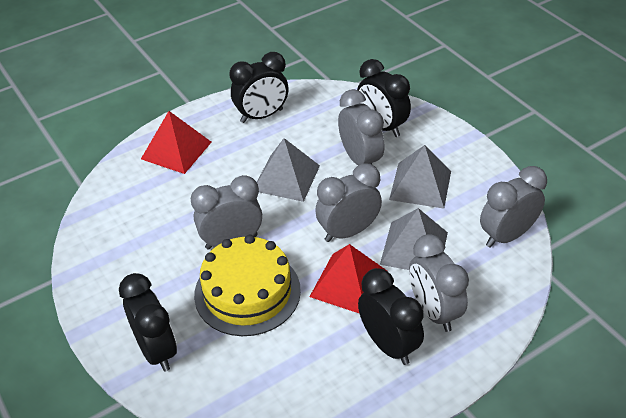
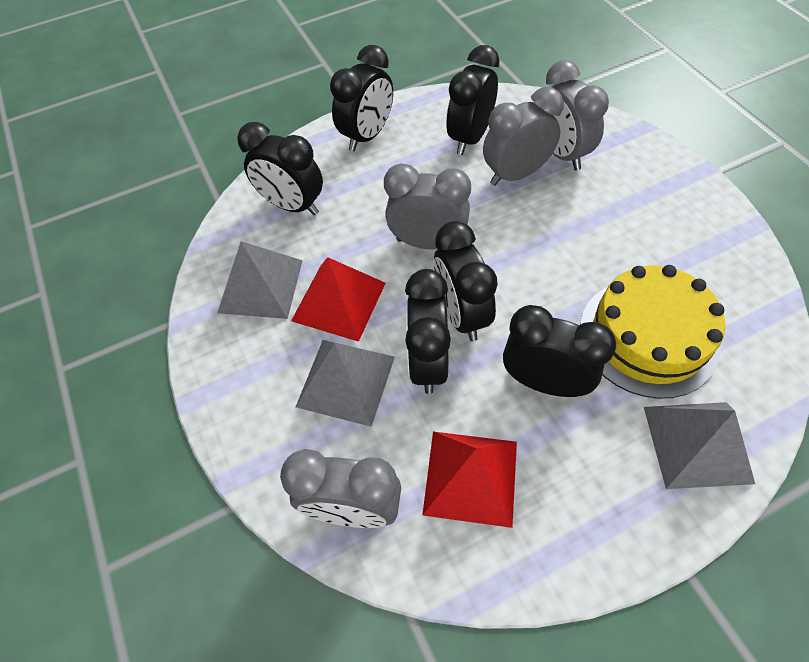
black clock: 4 -> 6
grey clock: 5 -> 4

